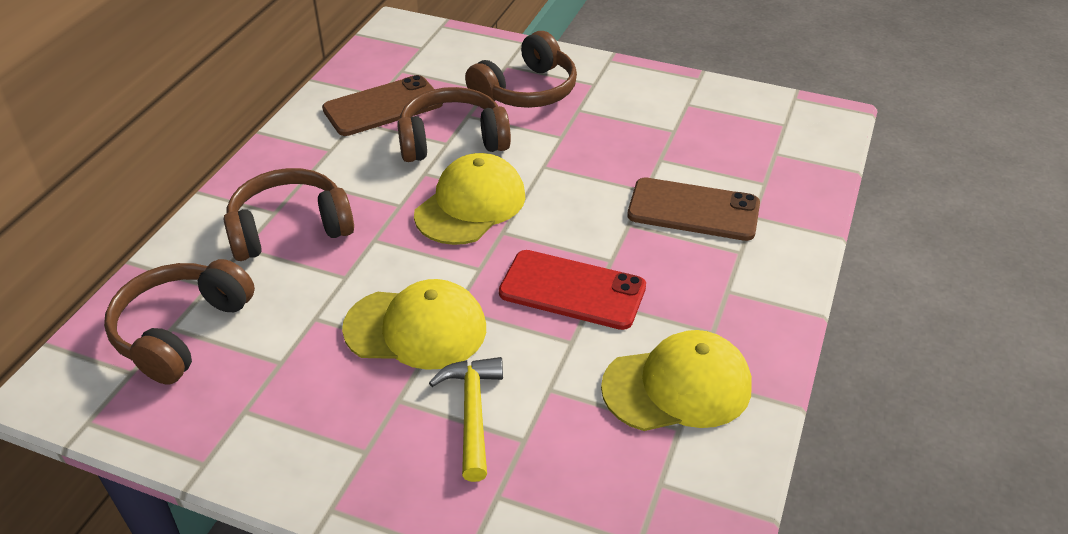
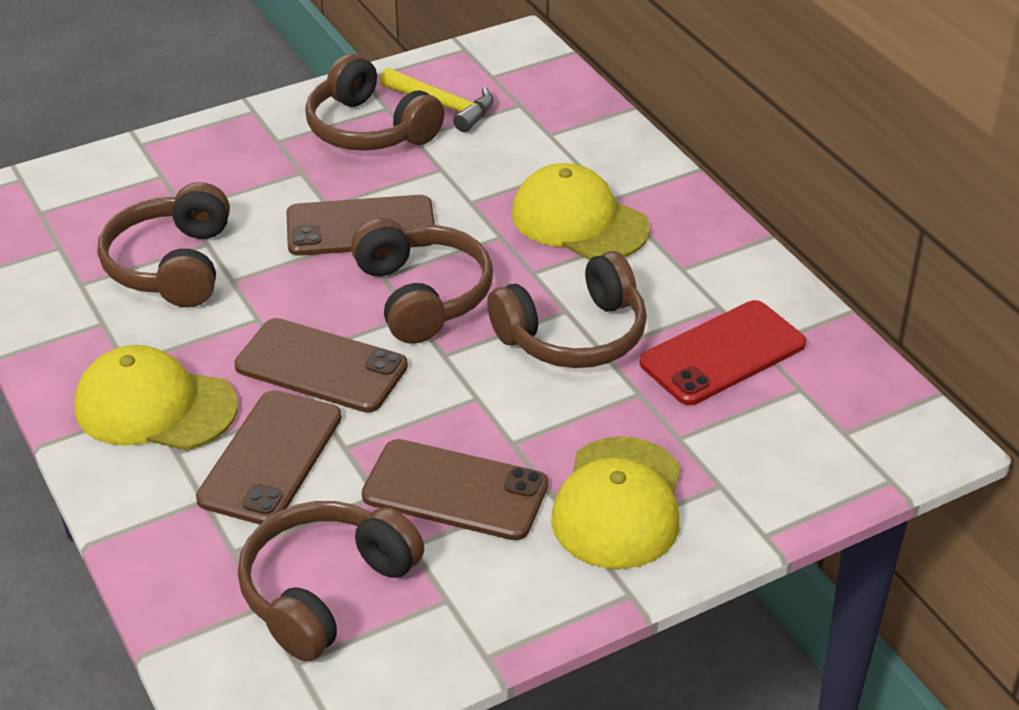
brown headphones: 4 -> 5
brown phone: 2 -> 4

